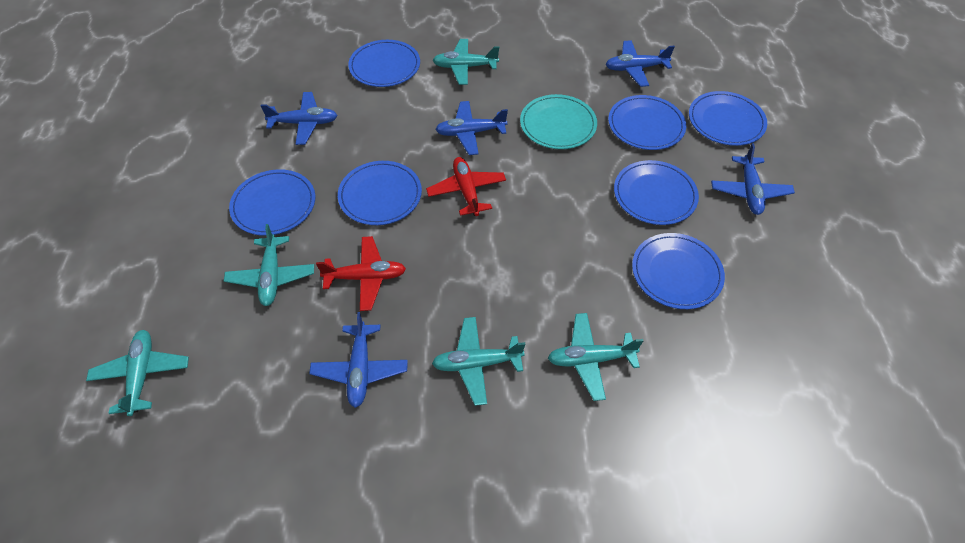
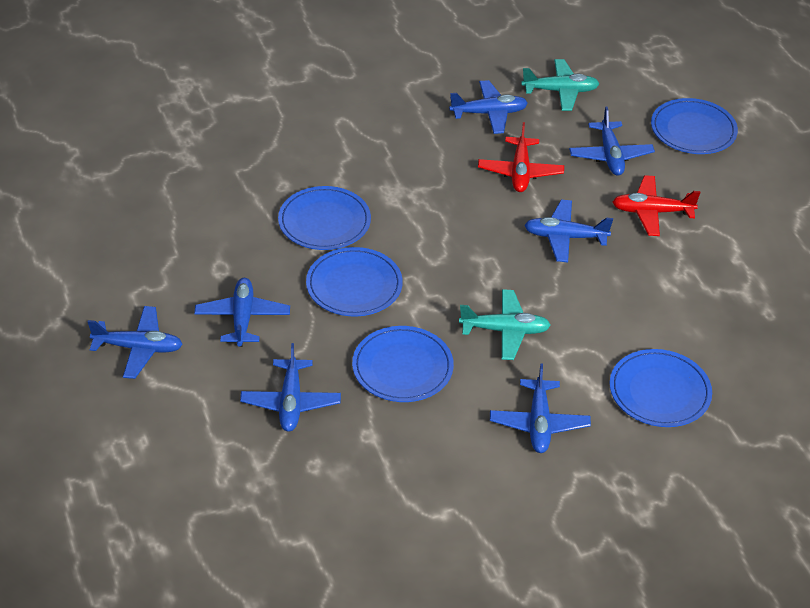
blue plane: 5 -> 7
blue plate: 7 -> 5
turquoise plane: 5 -> 2
turquoise plate: 1 -> 0

